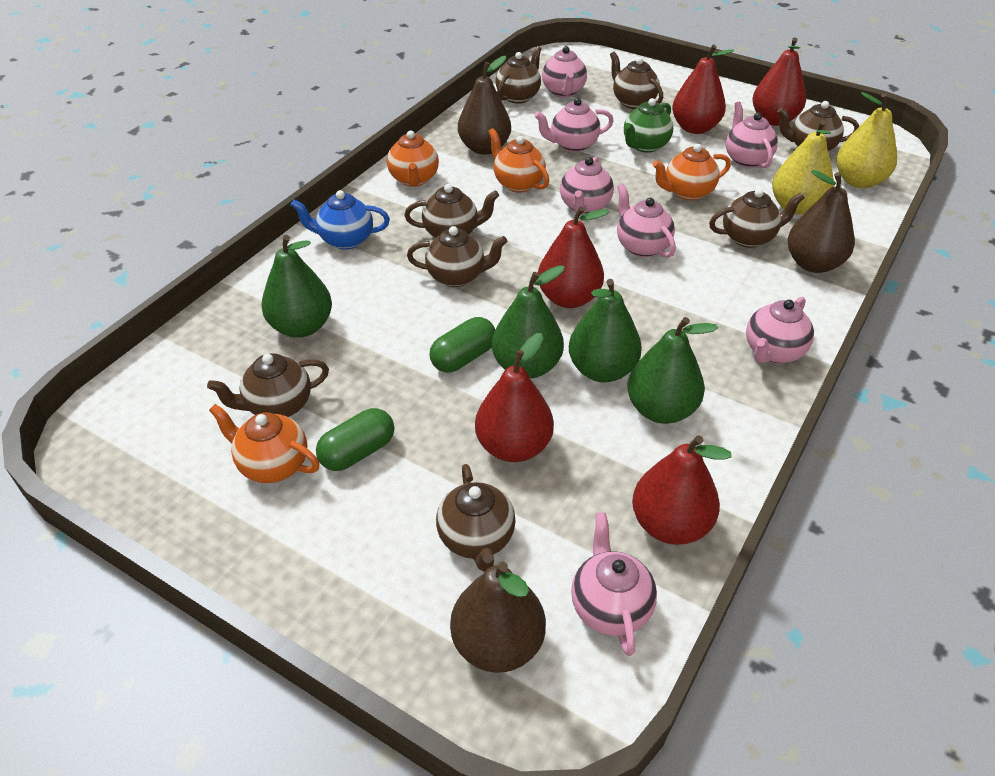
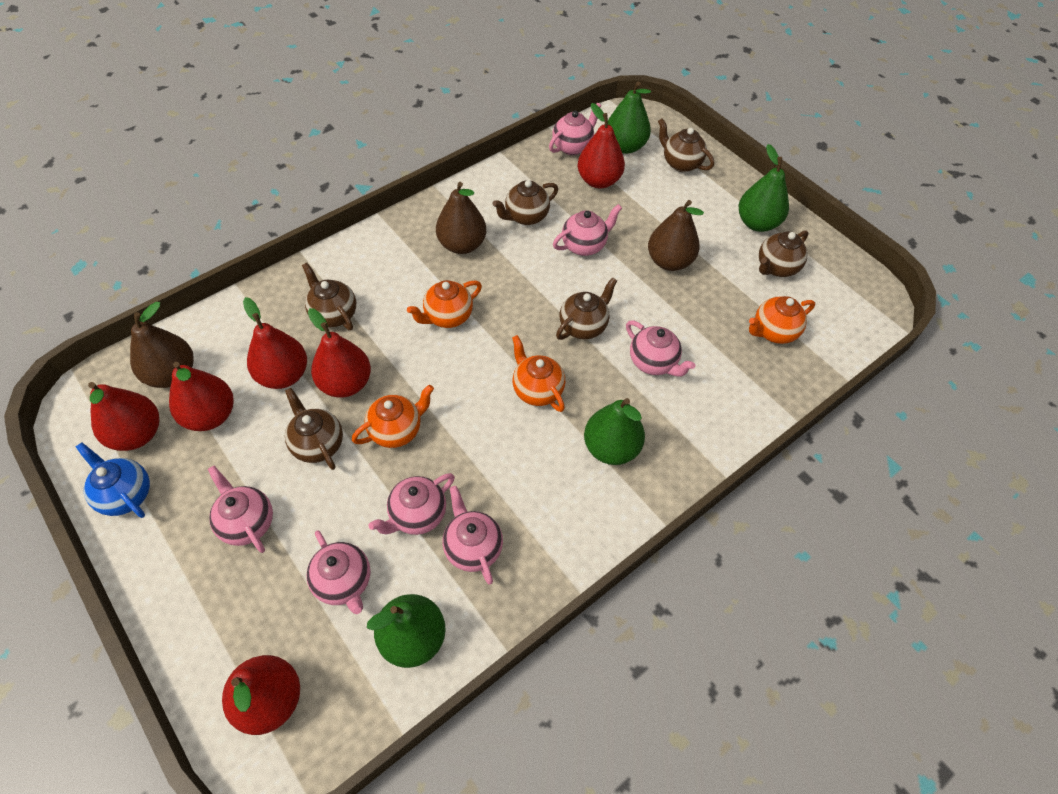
brown teapot: 8 -> 6
green capsule: 2 -> 0
green teapot: 1 -> 0
red pear: 5 -> 6
yellow pear: 2 -> 0

